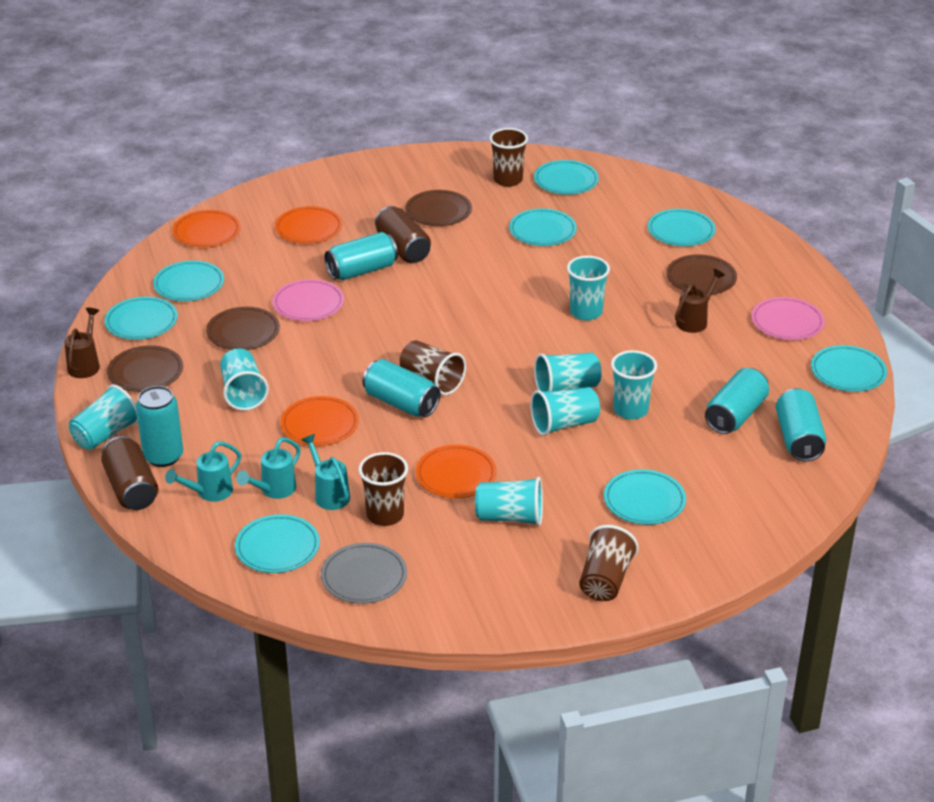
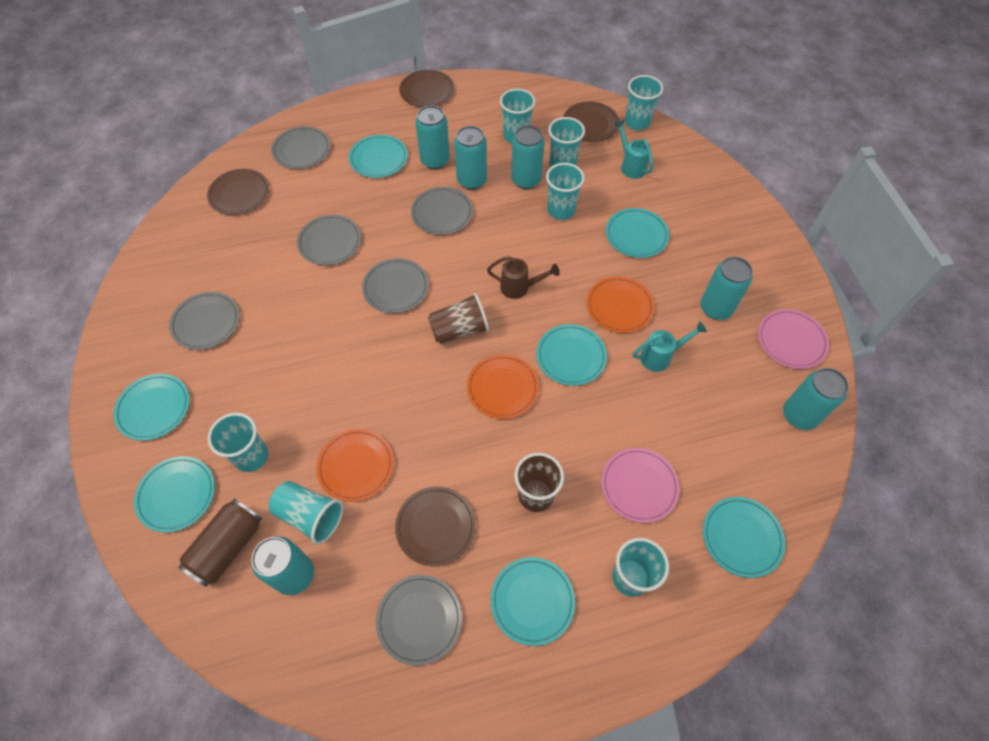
brown can: 2 -> 1
brown cup: 4 -> 2
brown watering can: 2 -> 1
grey plate: 1 -> 6
orange plate: 4 -> 3
turquoise can: 5 -> 6
turquoise plate: 8 -> 7
turquoise watering can: 3 -> 2

